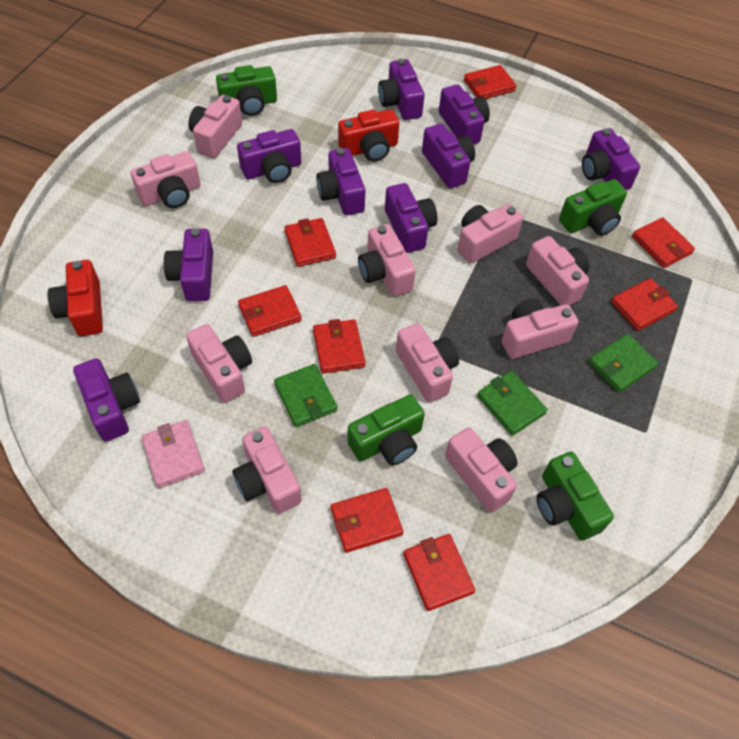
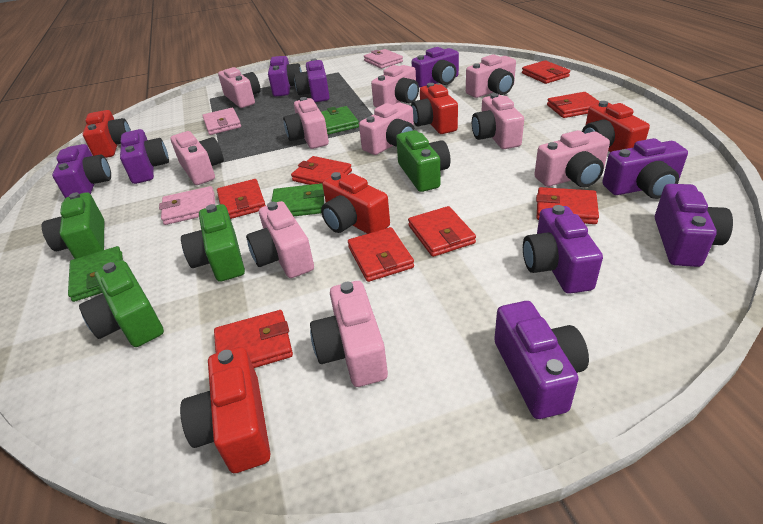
pink wallet: 1 -> 3
red camera: 2 -> 5

